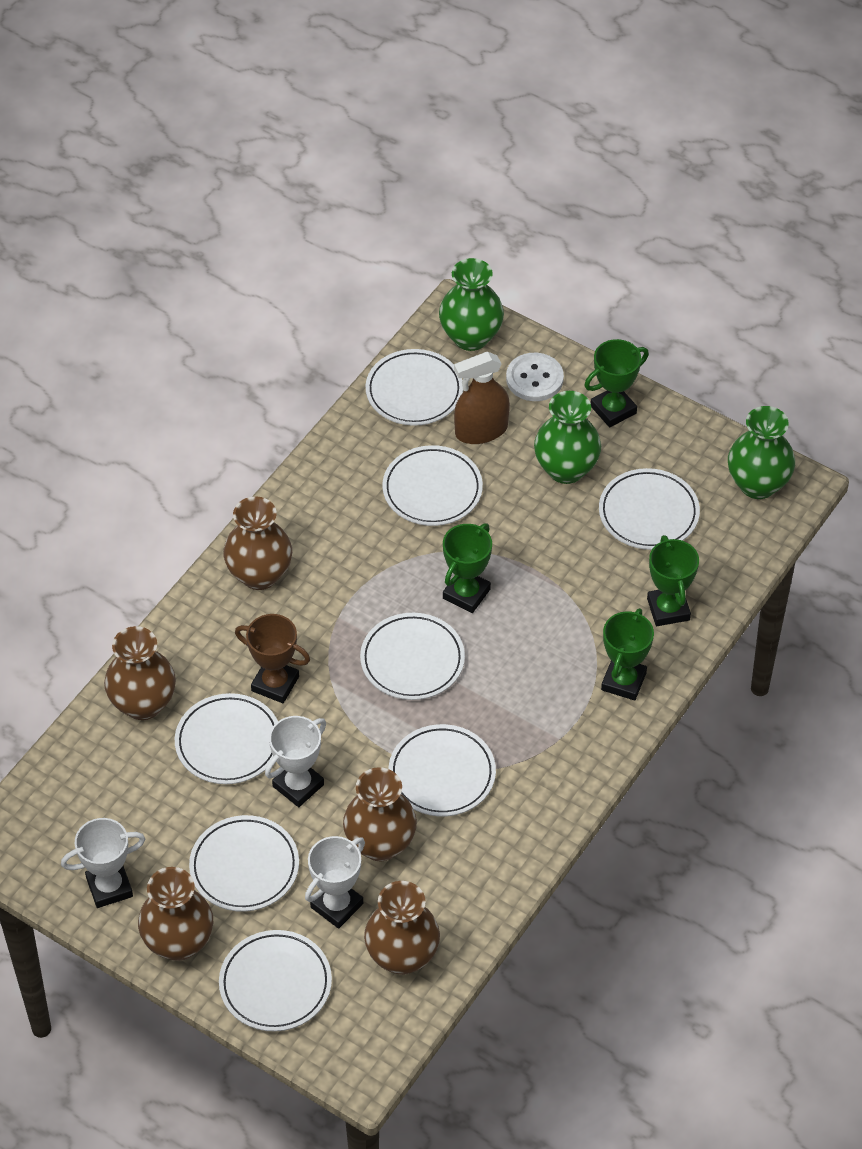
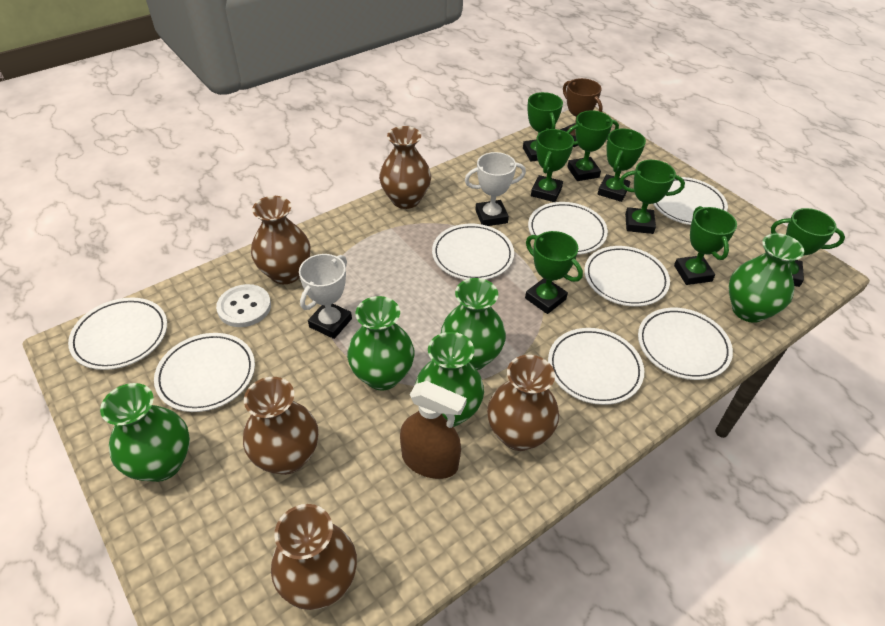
green trophy: 4 -> 8
green vase: 3 -> 5
white trophy: 3 -> 2

